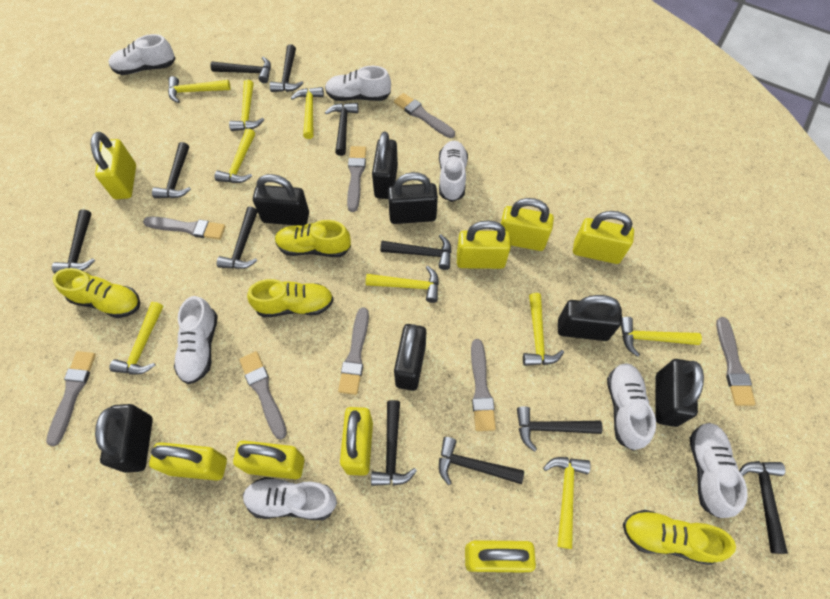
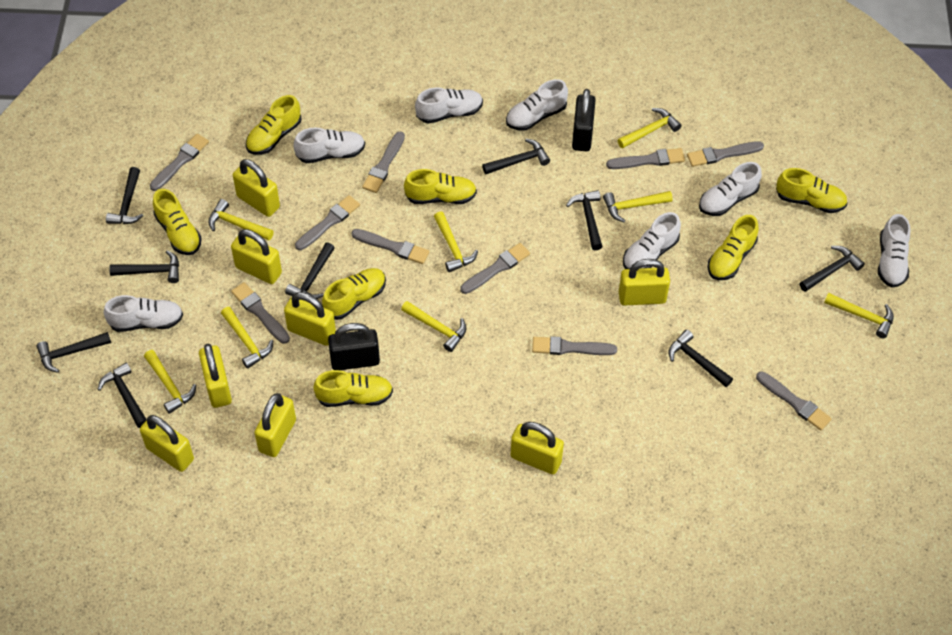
black hammer: 11 -> 9
black padlock: 7 -> 2
grey brush: 8 -> 10
yellow hammer: 9 -> 8
yellow shoe: 4 -> 7

